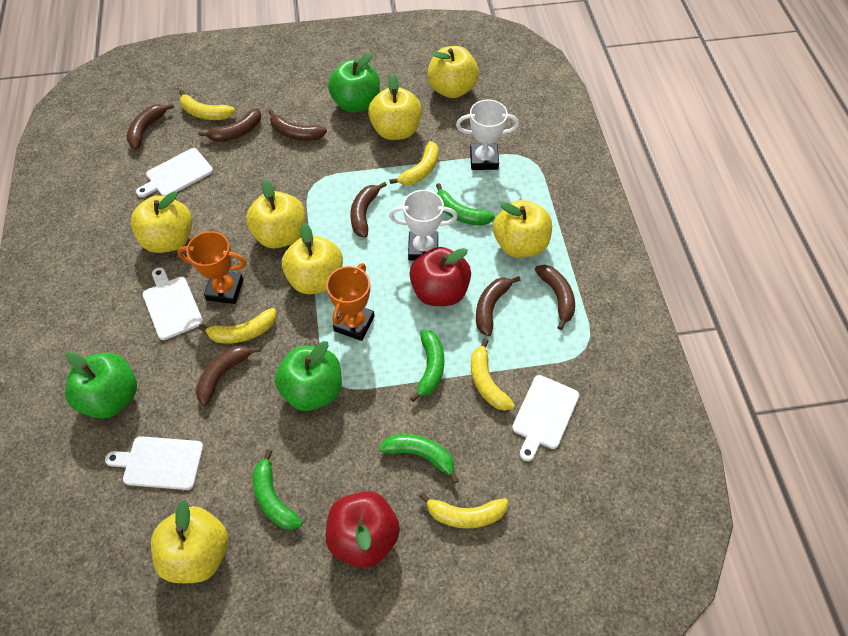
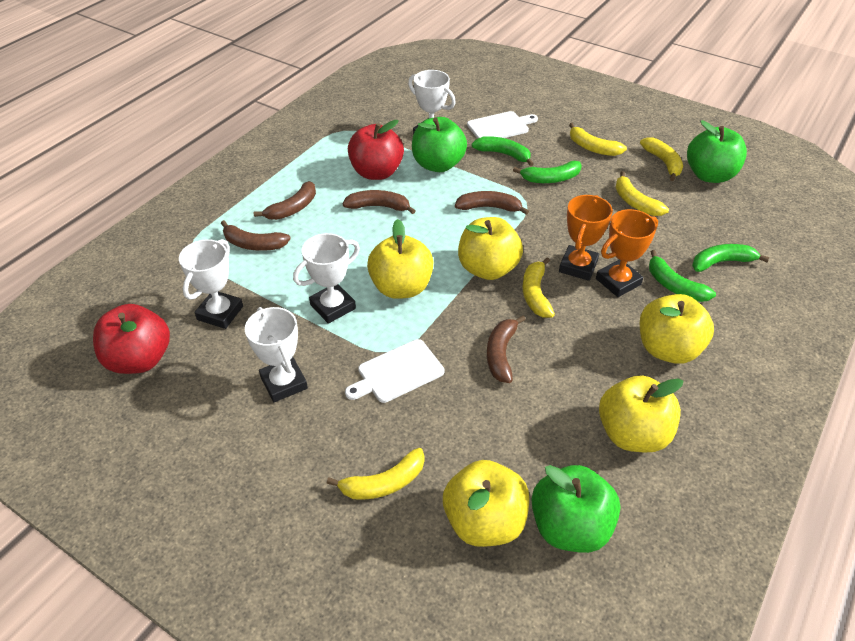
brown banana: 7 -> 5
white cutting board: 4 -> 2
white trophy: 2 -> 4
yellow apple: 7 -> 5

